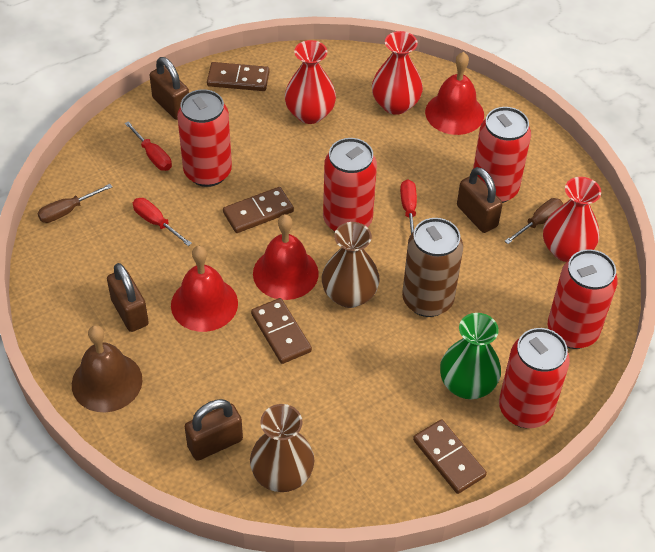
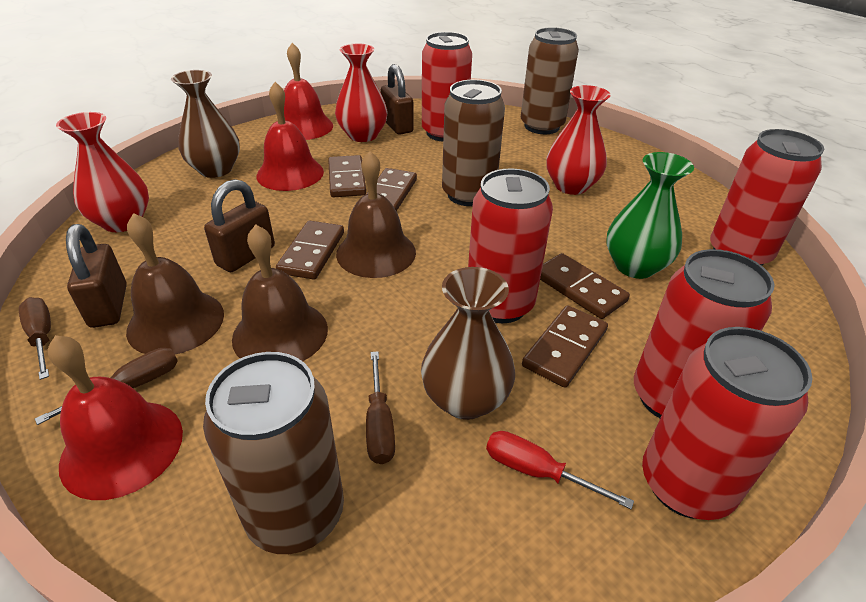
brown bell: 1 -> 3
brown can: 1 -> 3
brown domino: 4 -> 5
brown padlock: 4 -> 3
brown screwdriver: 2 -> 3
red screwdriver: 3 -> 1

